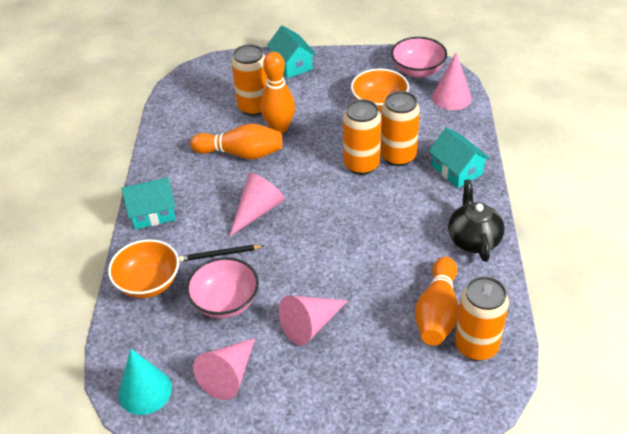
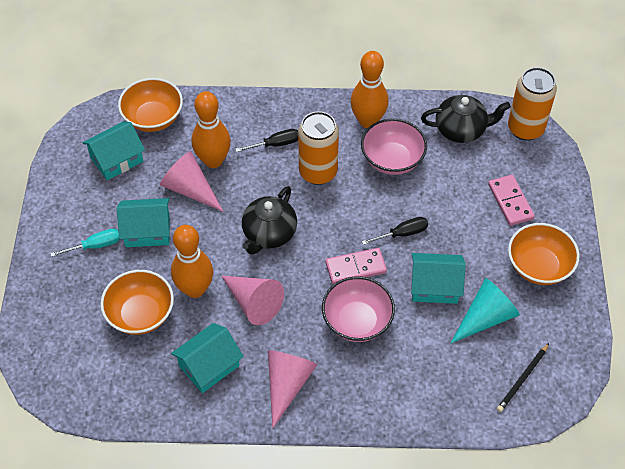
black screwdriver: 0 -> 2
black teapot: 1 -> 2
orange bowl: 2 -> 3
orange can: 4 -> 2
pink cone: 4 -> 3
pink domino: 0 -> 2
turquoise house: 3 -> 4
turquoise screwdriver: 0 -> 1

